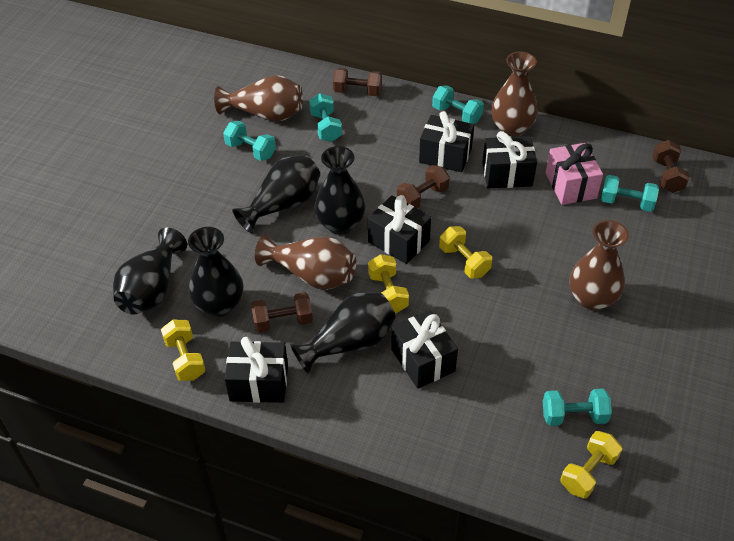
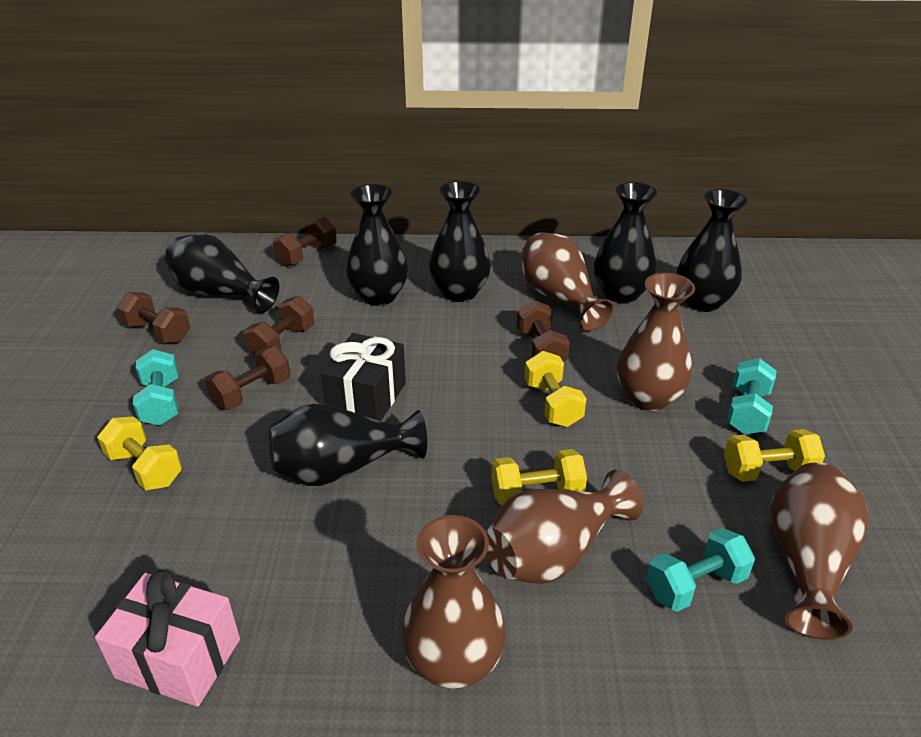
black gift: 5 -> 1
black vase: 5 -> 6
brown dumbbell: 4 -> 5
brown vase: 4 -> 5
turquoise dumbbell: 5 -> 3

